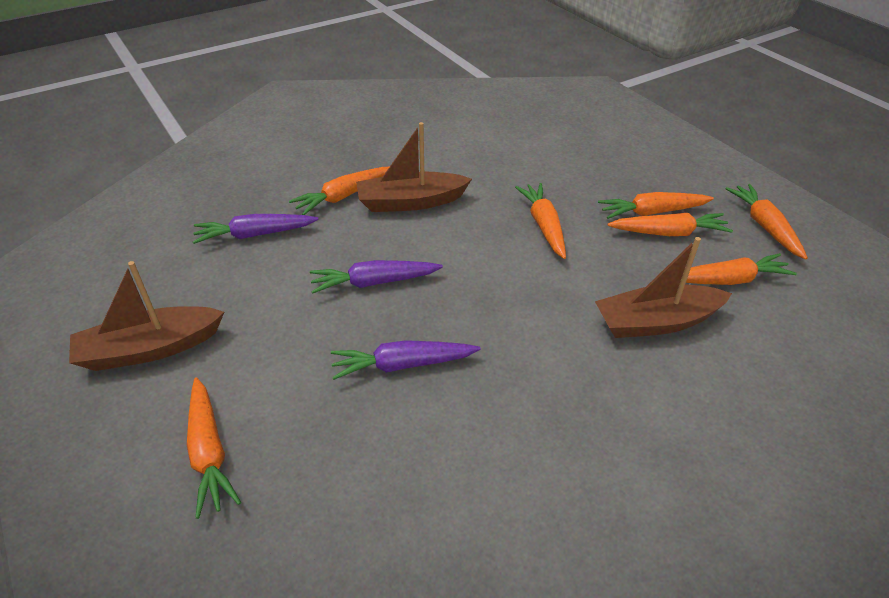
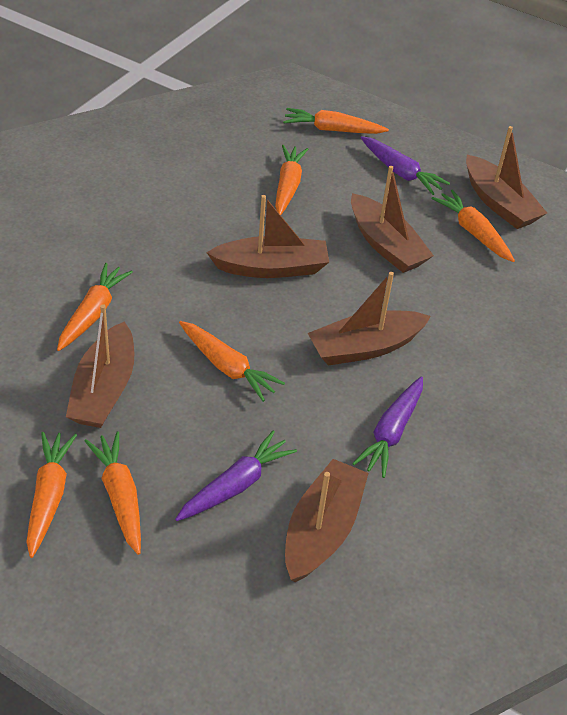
brown boat: 3 -> 6

